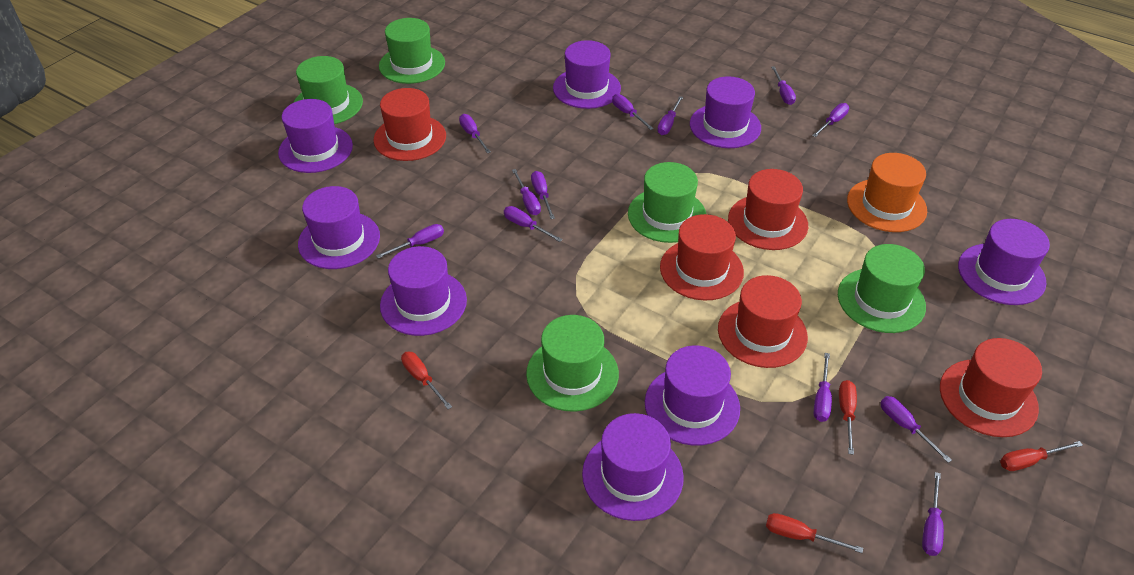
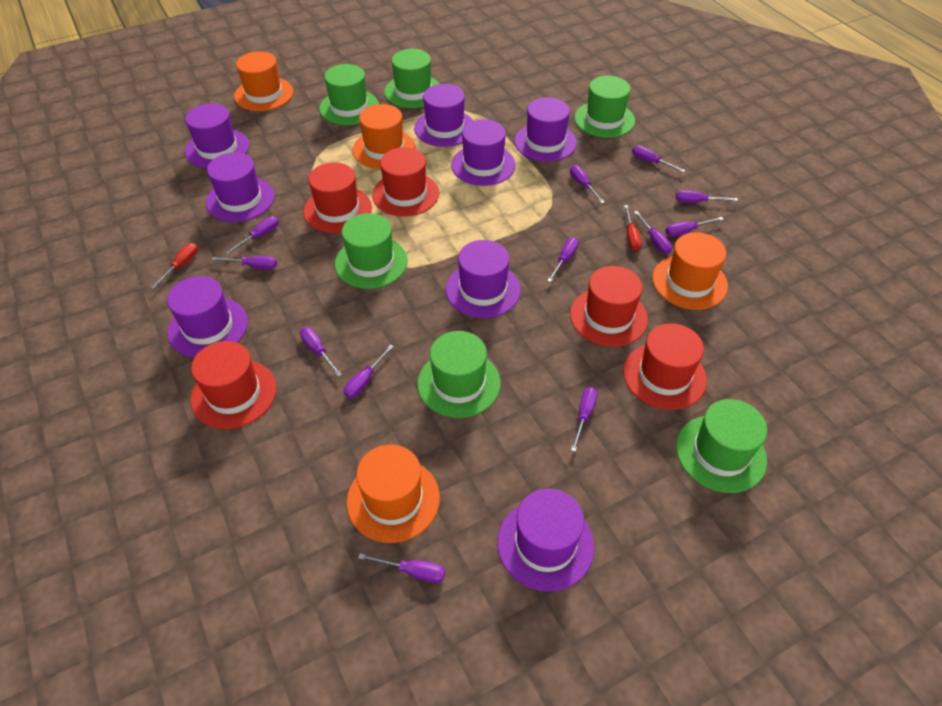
green hat: 5 -> 6
orange hat: 1 -> 4
red screwdriver: 4 -> 2

